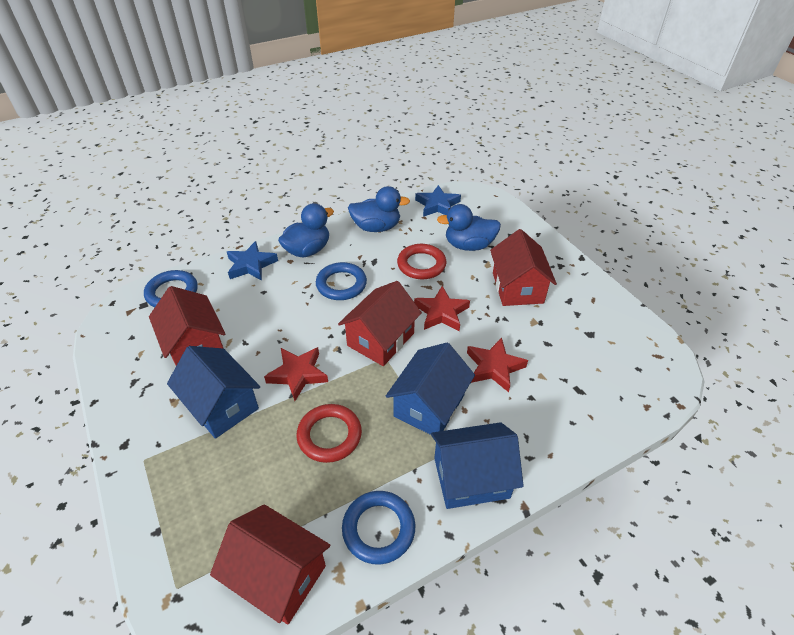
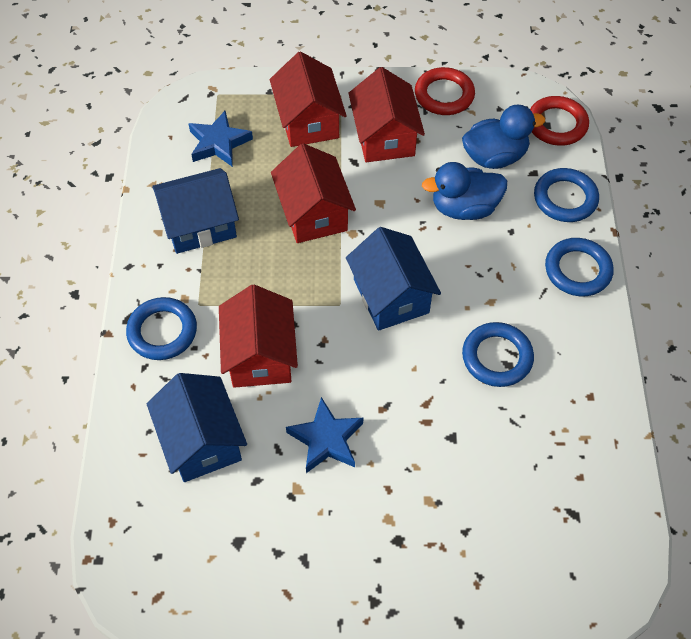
blue duck: 3 -> 2
blue ring: 3 -> 4
red star: 3 -> 0

